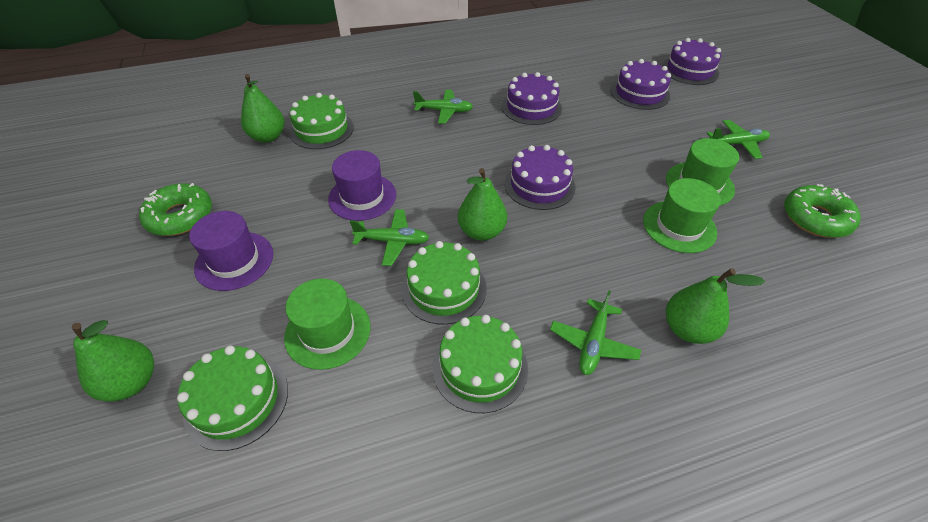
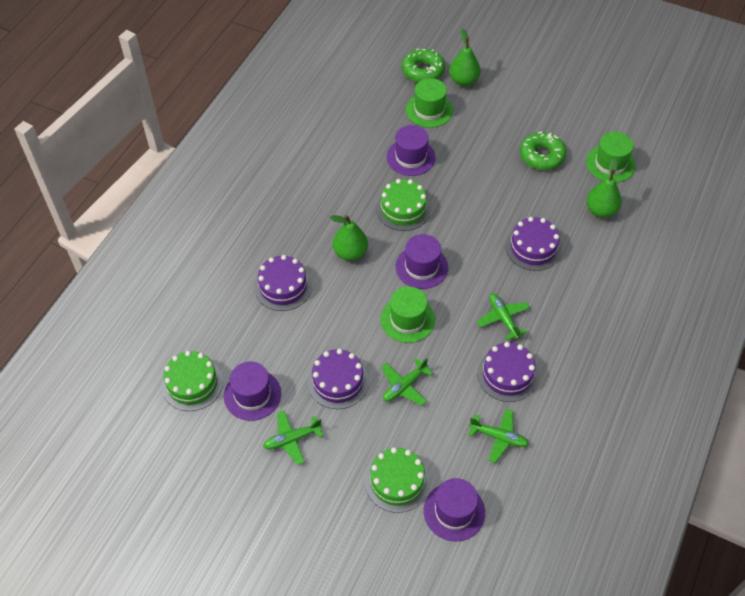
green cake: 4 -> 3
green pear: 4 -> 3
purple hat: 2 -> 4

